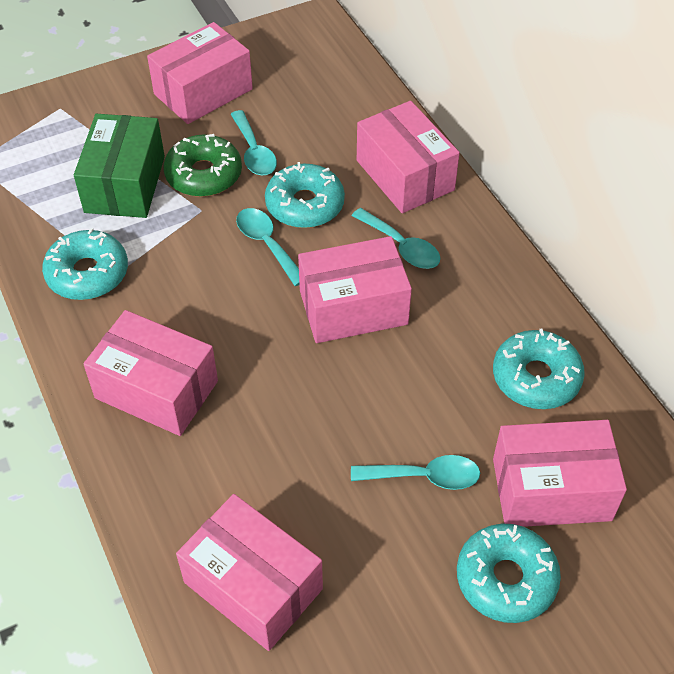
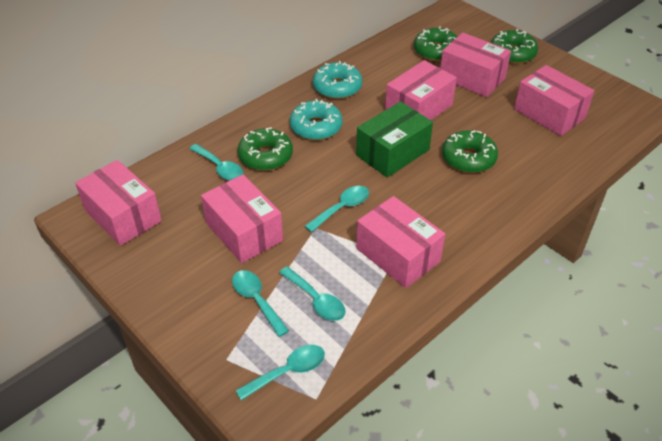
green donut: 1 -> 4
turquoise donut: 4 -> 2
turquoise spoon: 4 -> 5

